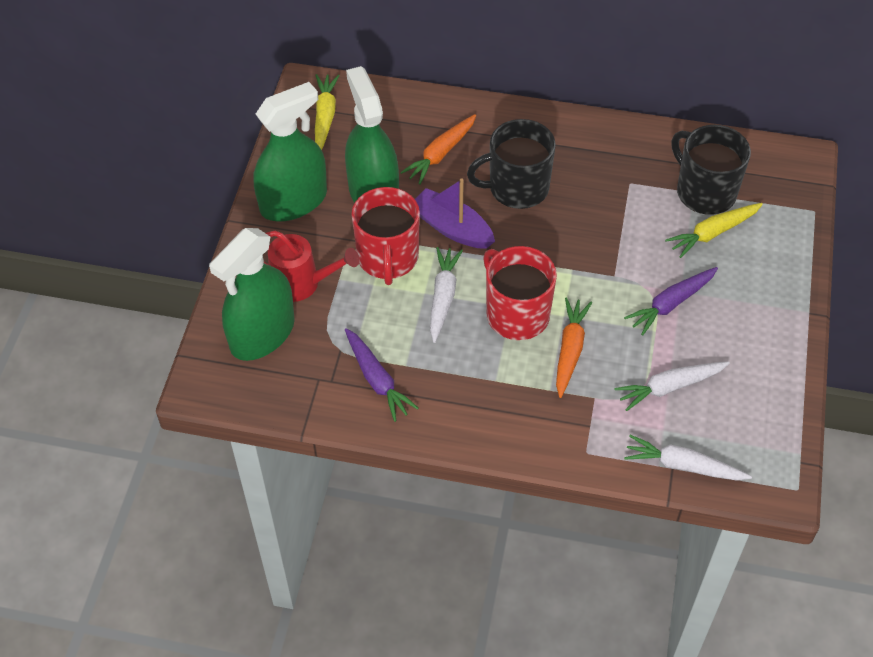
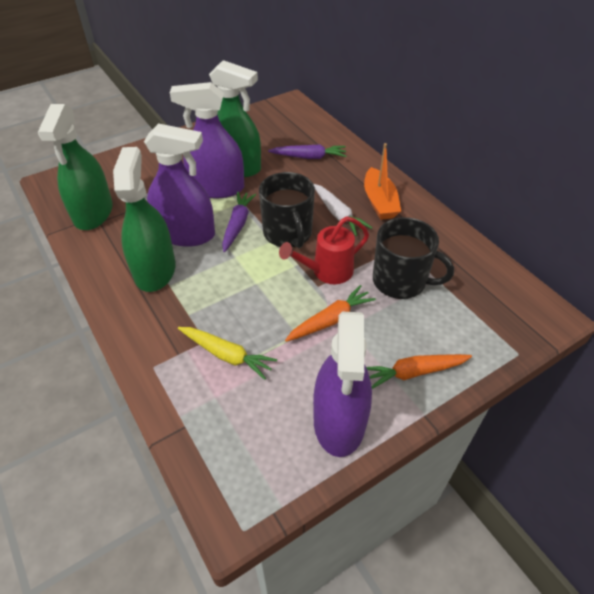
orange boat: 0 -> 1
purple boat: 1 -> 0
purple spray bottle: 0 -> 3
red mug: 2 -> 0
white carrot: 3 -> 1
yellow carrot: 2 -> 1

